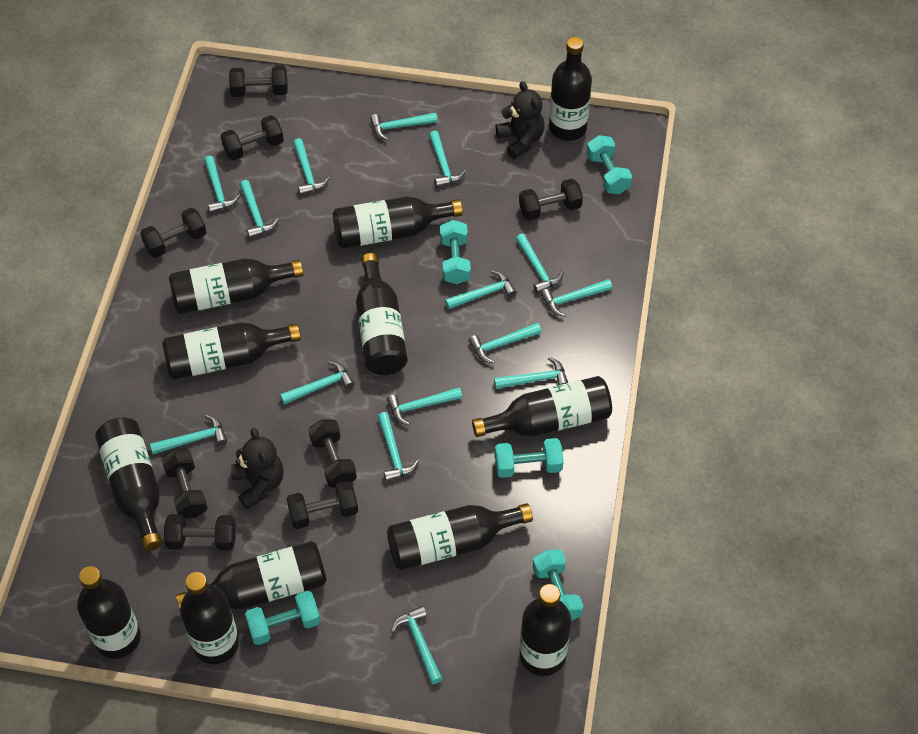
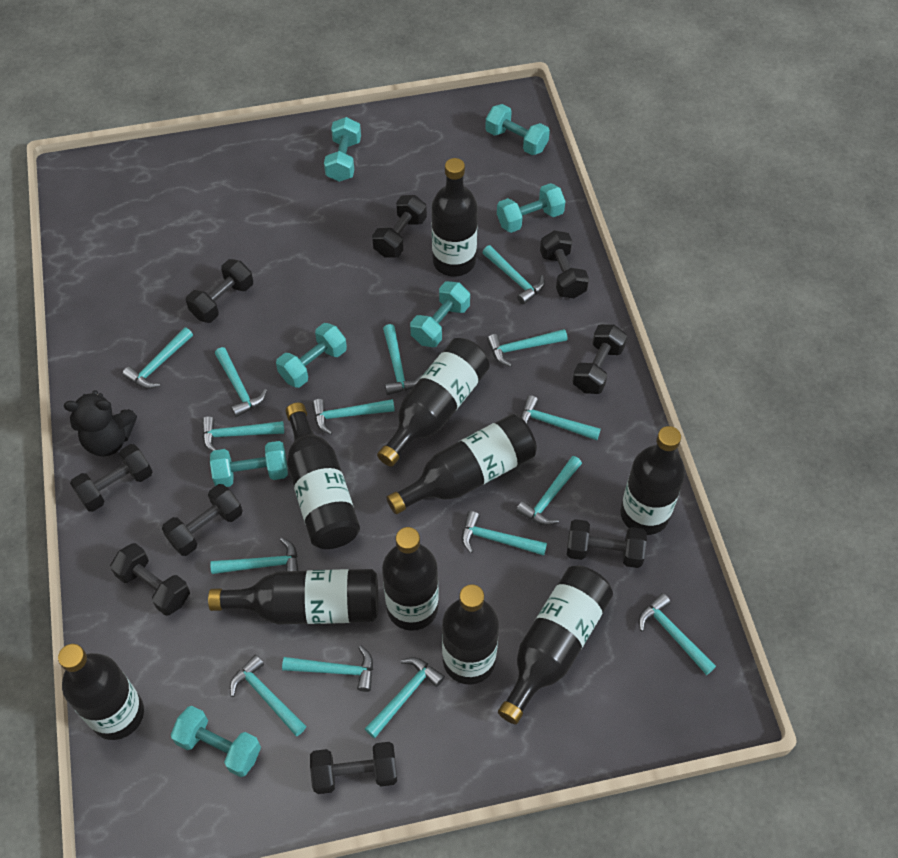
black bottle: 12 -> 10
black dumbbell: 8 -> 9
black teddy bear: 2 -> 1
turquoise dumbbell: 5 -> 7

